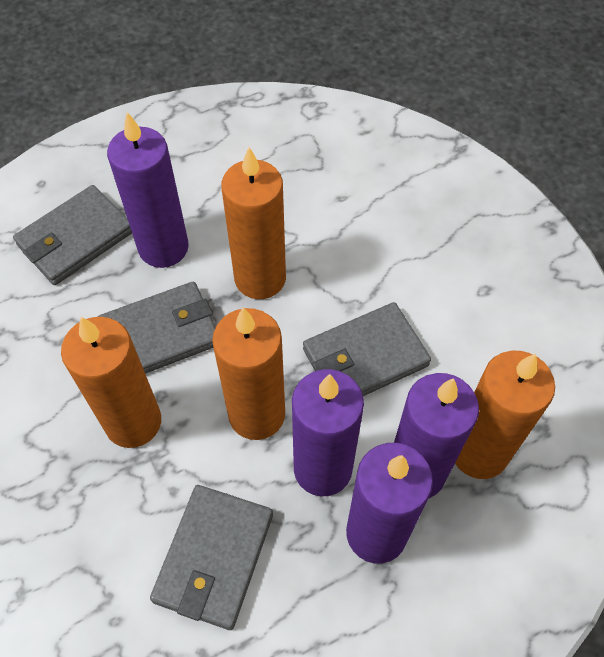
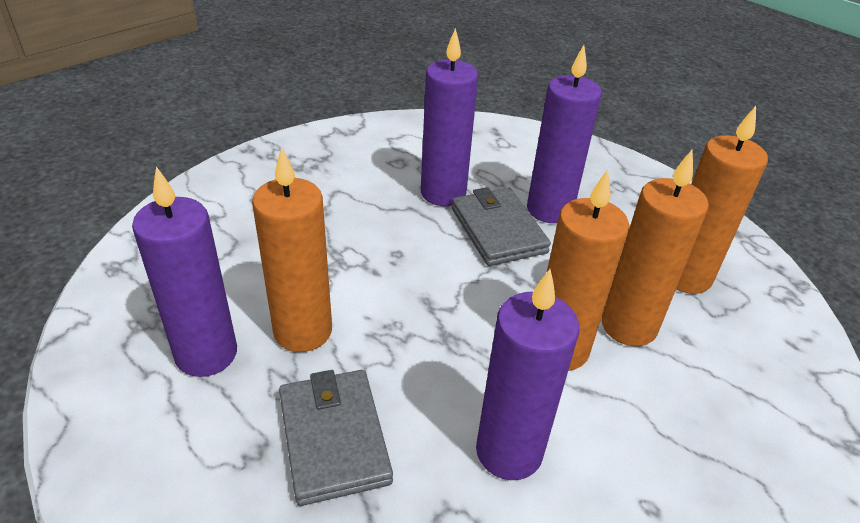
grey wallet: 4 -> 2

